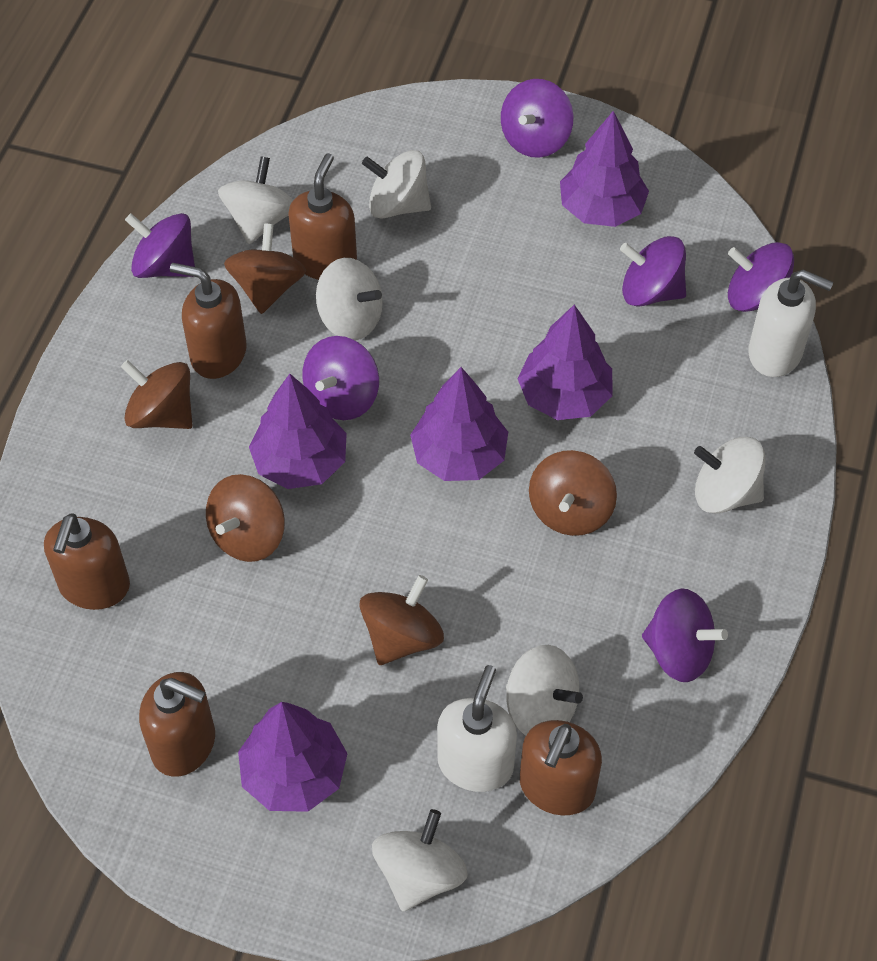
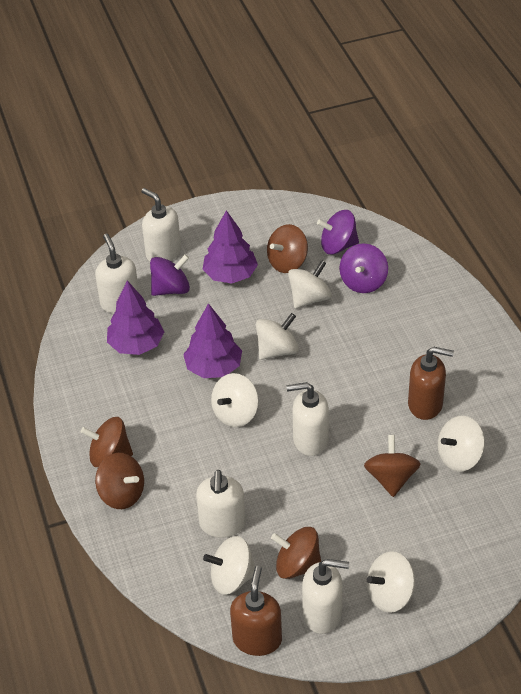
brown soap dispenser: 5 -> 2
purple spinning top: 6 -> 3
purple tree: 5 -> 3
white soap dispenser: 2 -> 5

